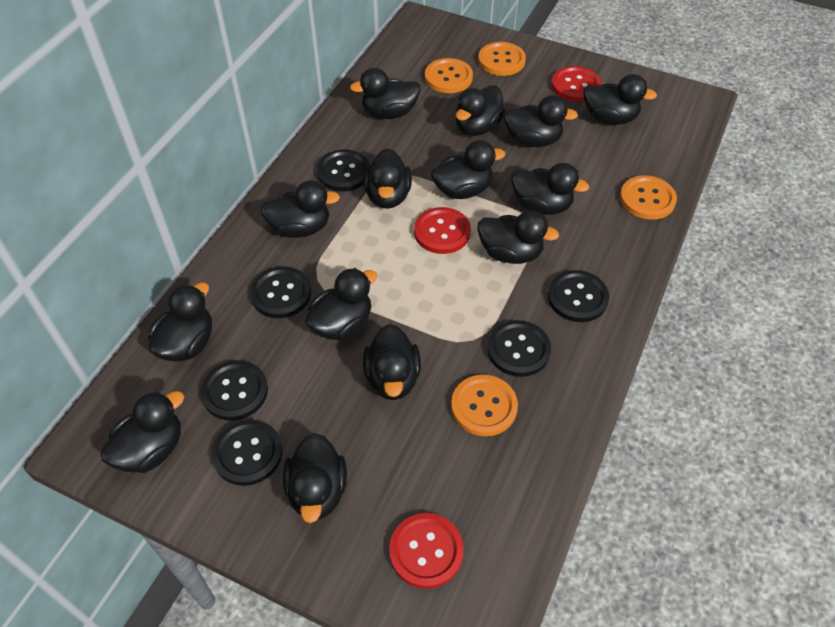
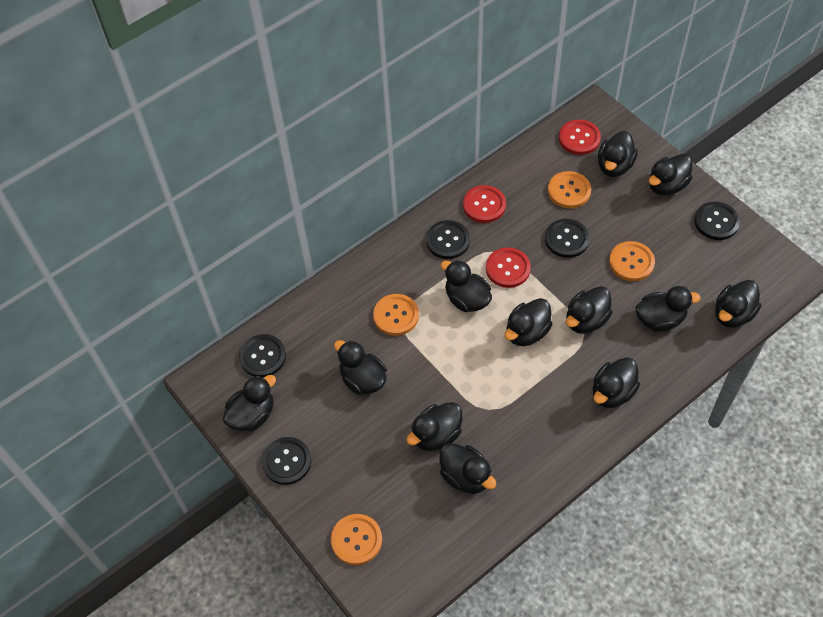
black button: 6 -> 5
black duck: 14 -> 12

